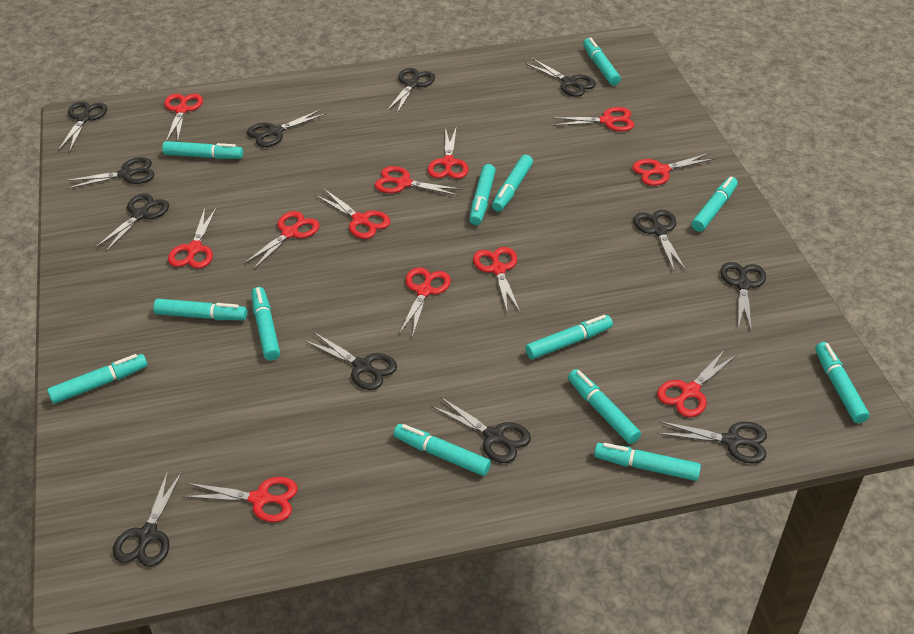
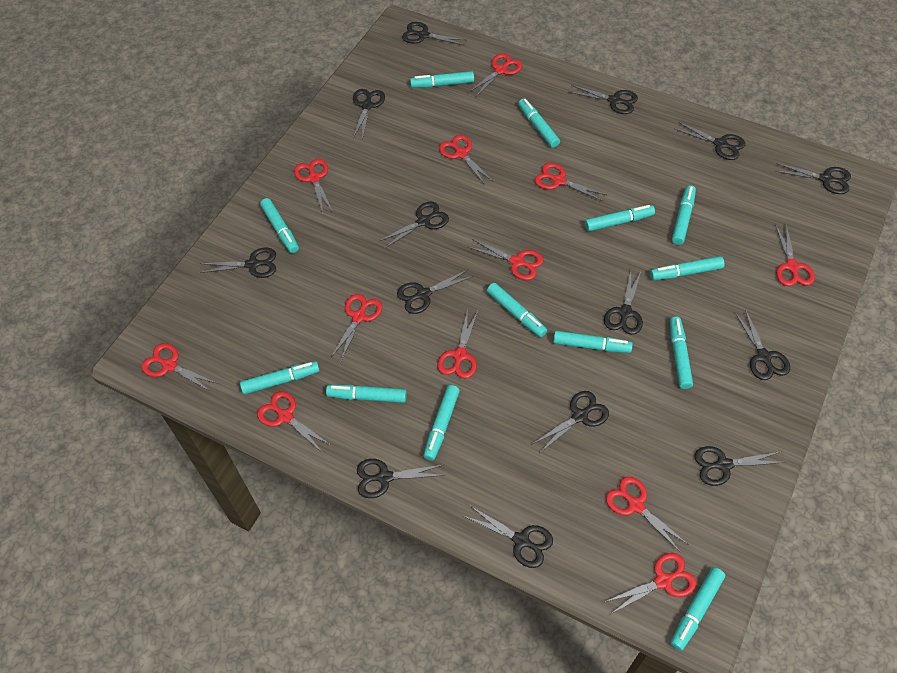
black scissors: 12 -> 14

